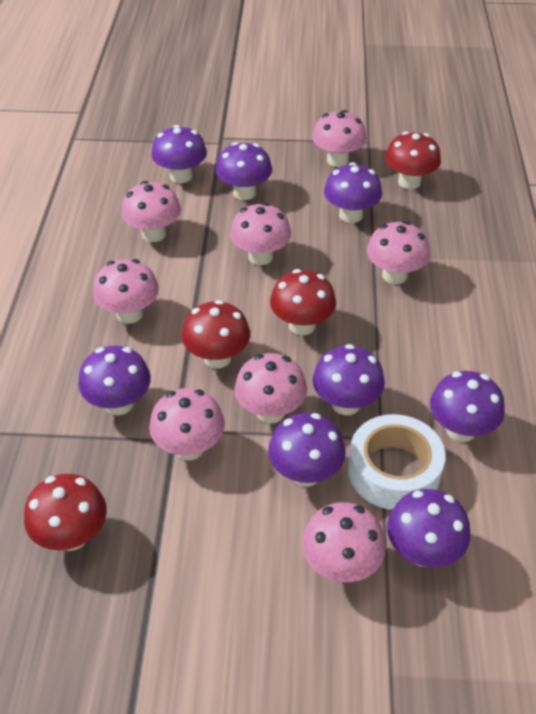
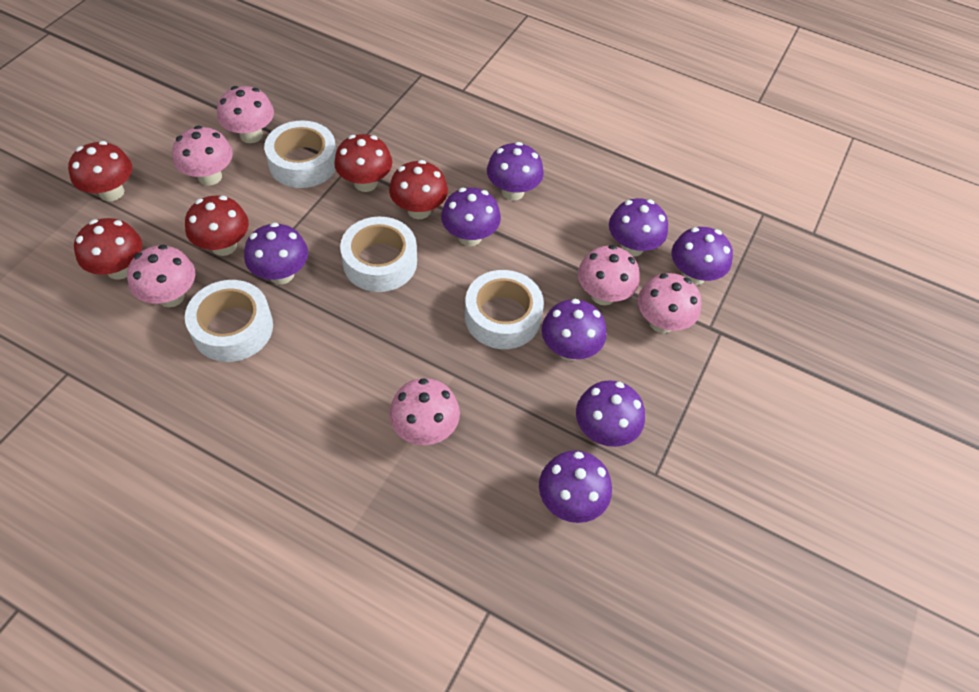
pink mushroom: 8 -> 6
red mushroom: 4 -> 5
white tape: 1 -> 4

